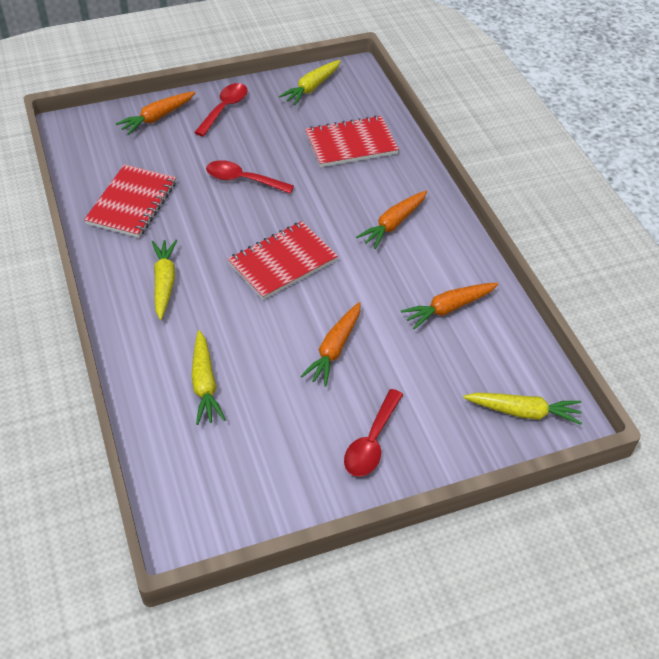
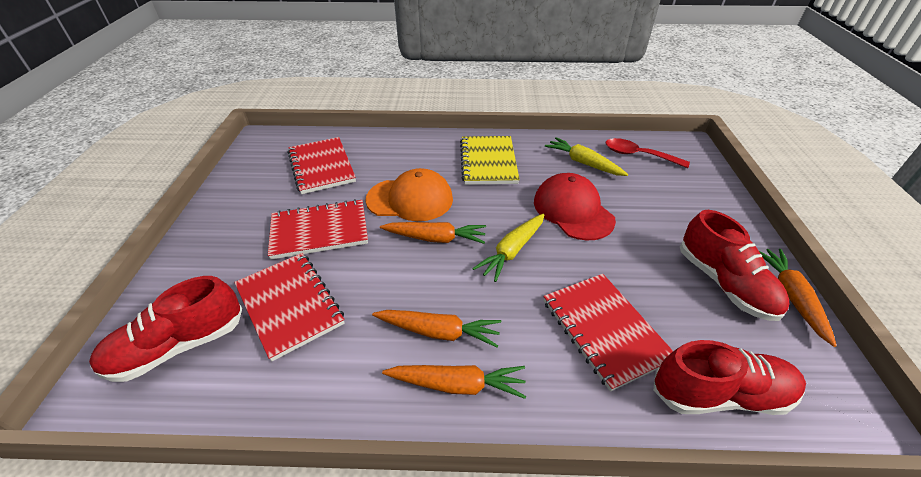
orange cap: 0 -> 1
red cap: 0 -> 1
red notebook: 3 -> 4
red shoe: 0 -> 3
red spoon: 3 -> 1
yellow carrot: 4 -> 2
yellow notebook: 0 -> 1

